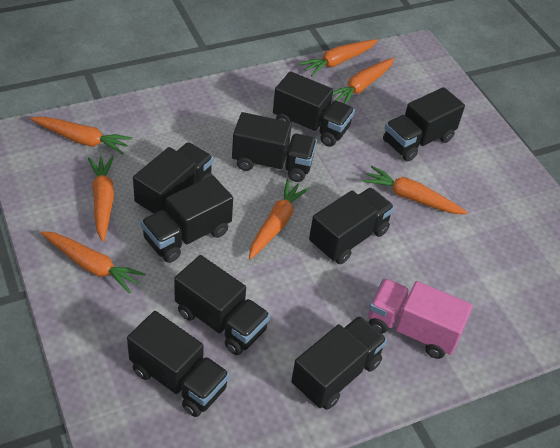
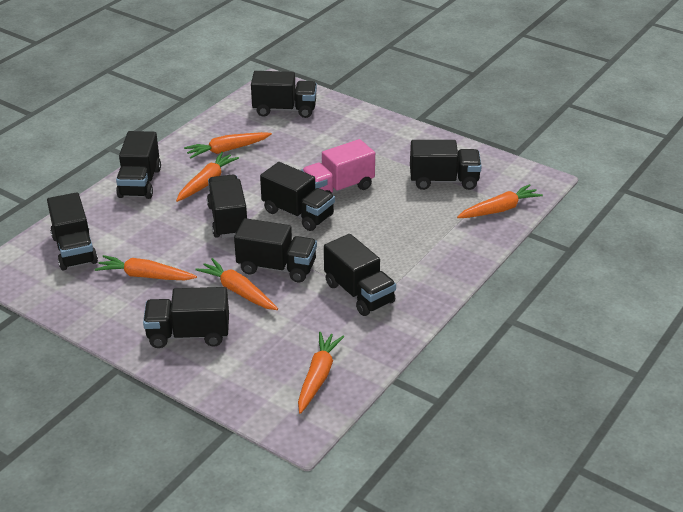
orange carrot: 7 -> 6

